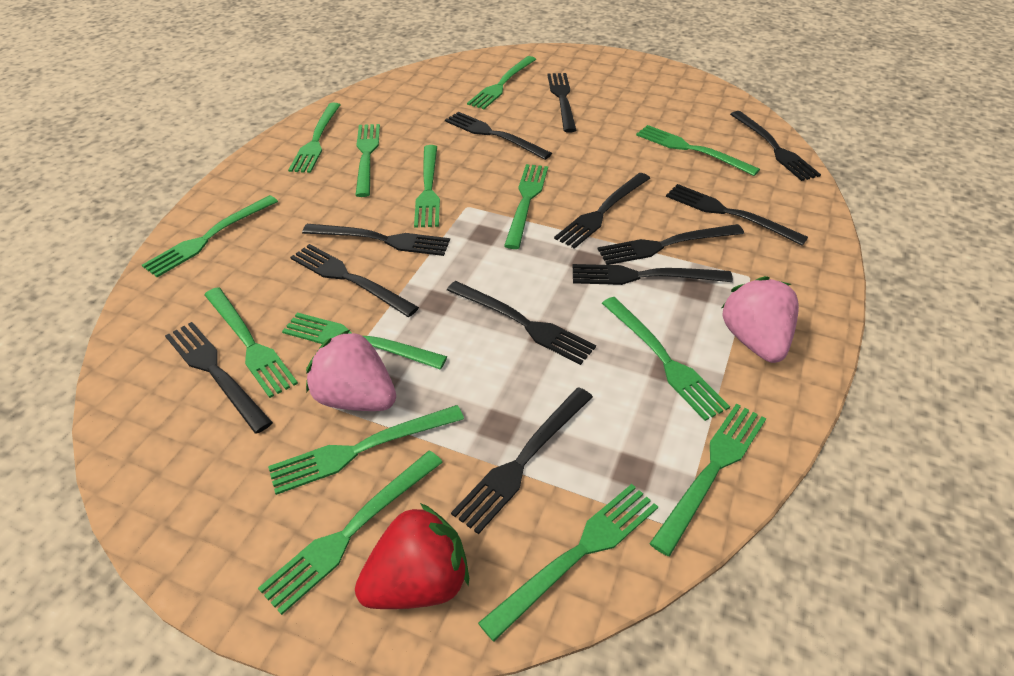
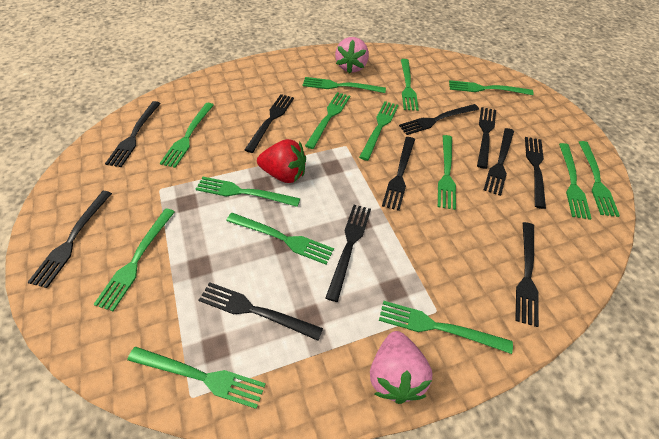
black fork: 12 -> 11

